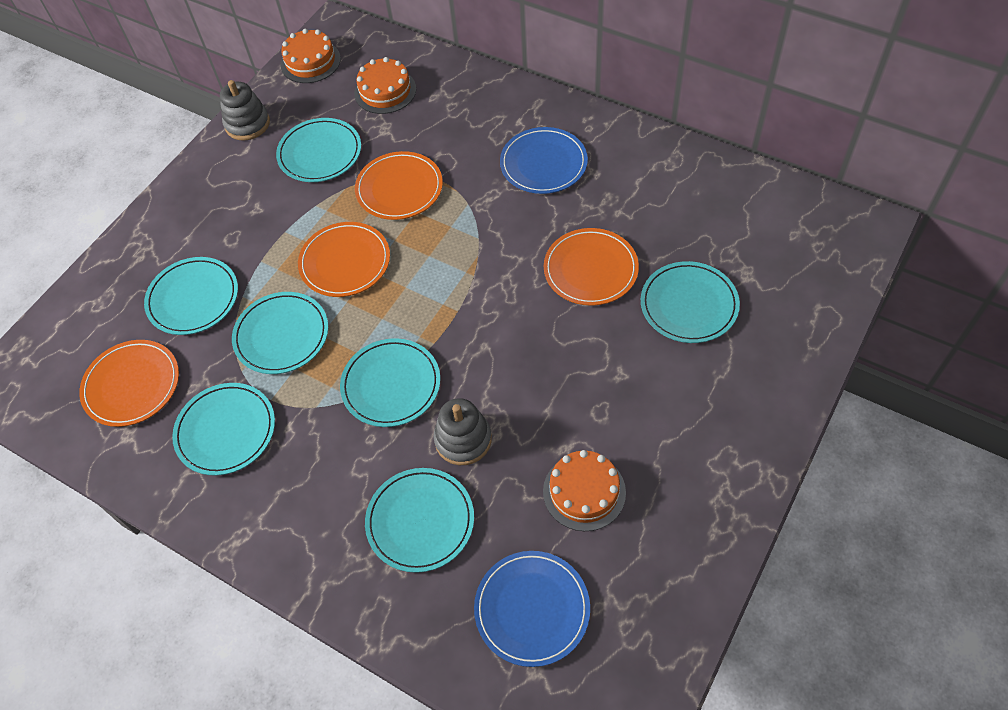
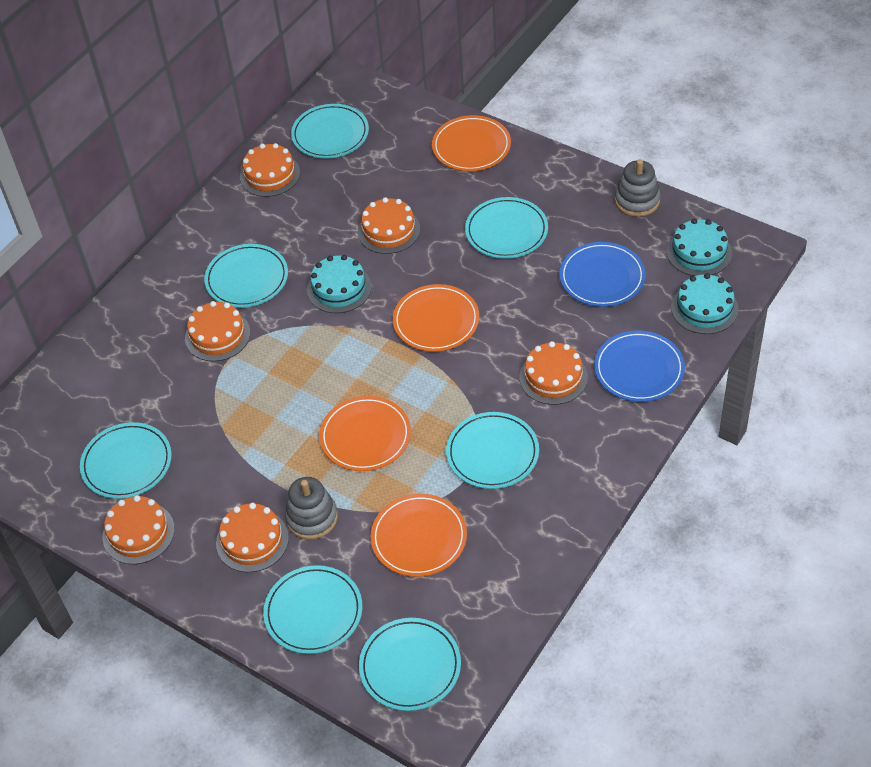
orange cake: 3 -> 6
turquoise cake: 0 -> 3

